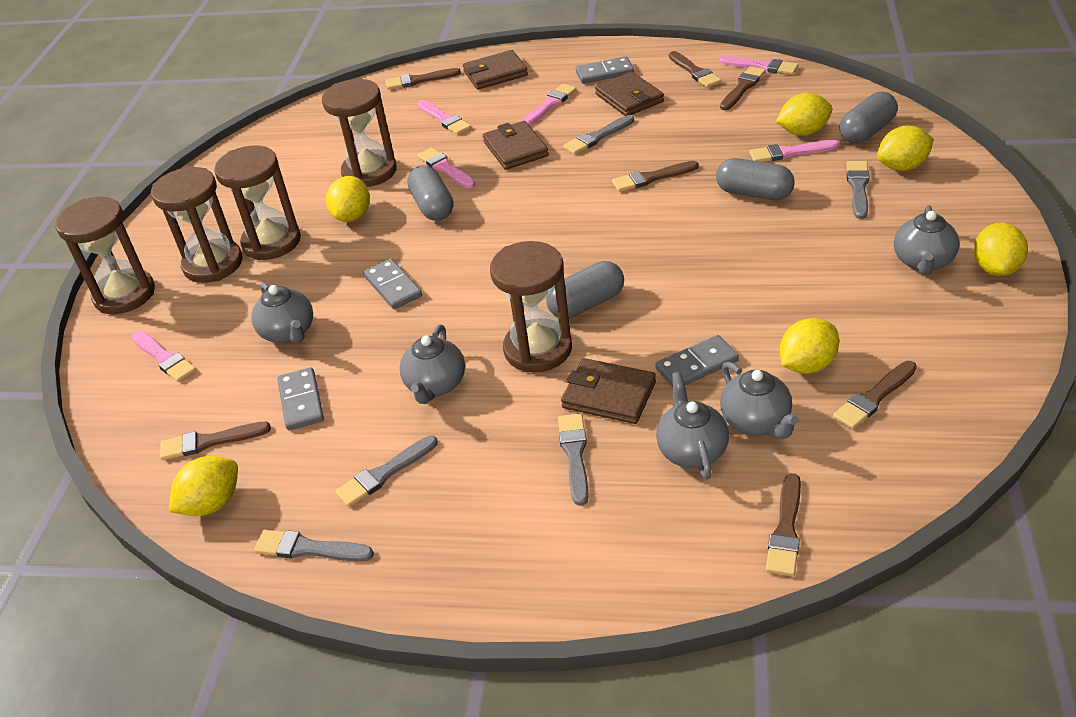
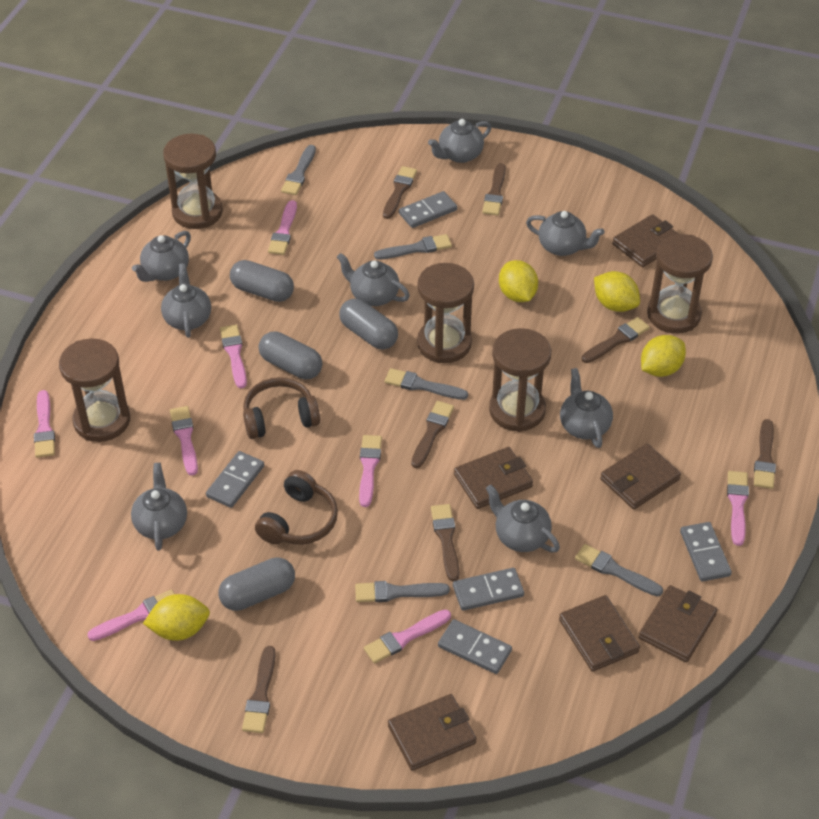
brown headphones: 0 -> 2
brown wallet: 4 -> 6
grey domino: 4 -> 5
grey teapot: 5 -> 8
pink brush: 6 -> 8
yellow lemon: 6 -> 4

